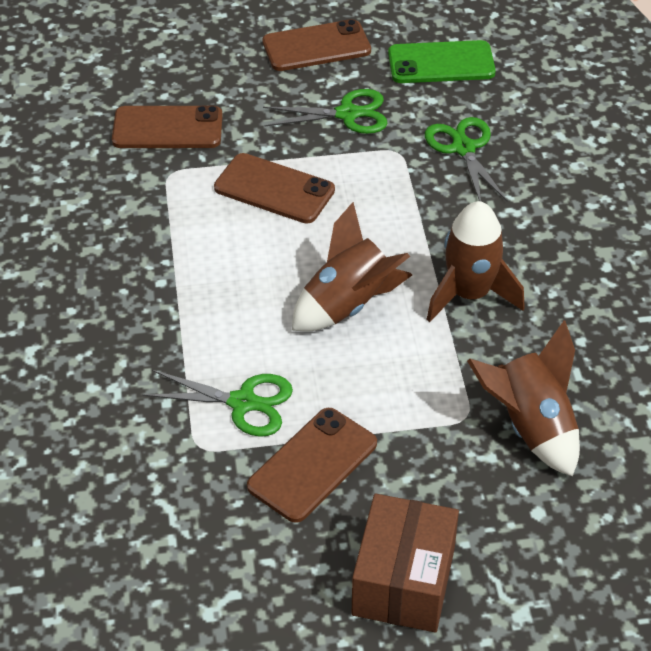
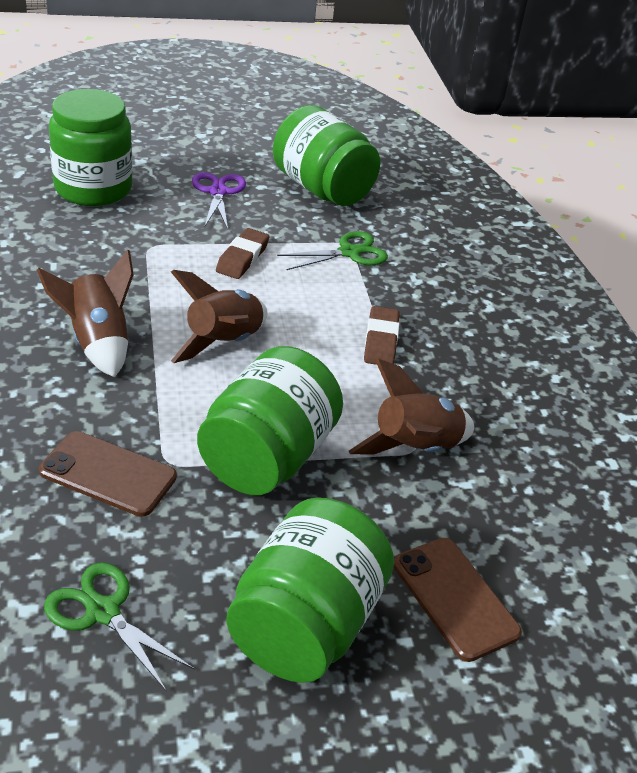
brown box: 1 -> 0
brown eraser: 0 -> 2
brown phone: 4 -> 2
green jar: 0 -> 4
green phone: 1 -> 0
green scissors: 3 -> 2
purple scissors: 0 -> 1

